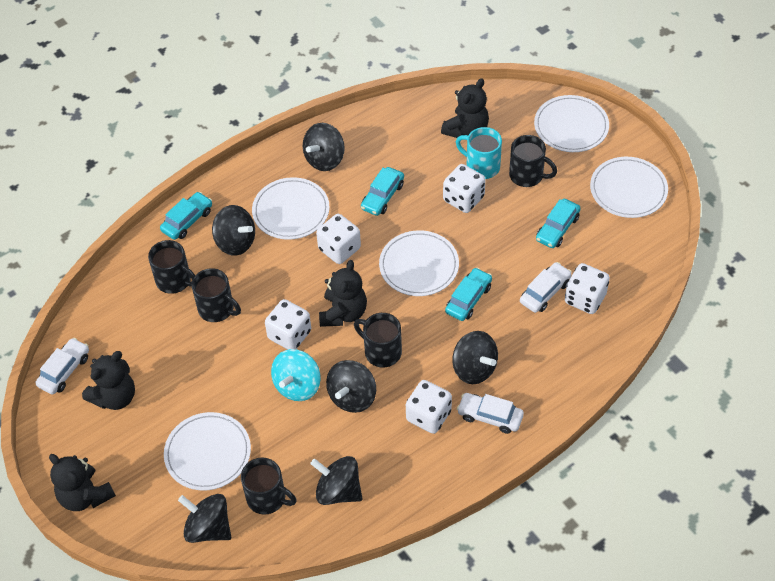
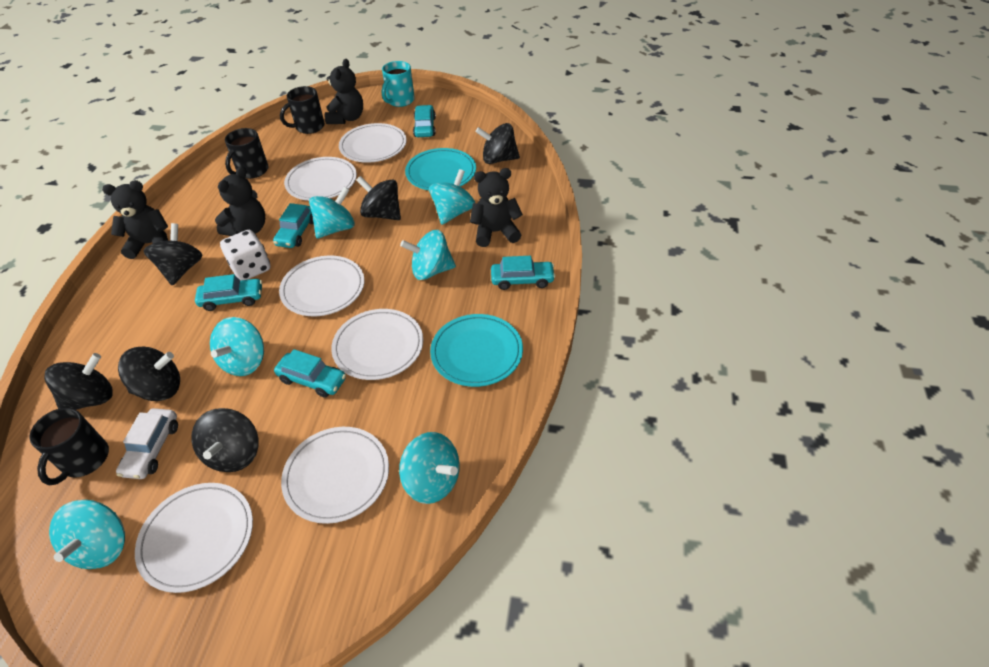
black mug: 5 -> 3
turquoise car: 4 -> 5
turquoise plate: 0 -> 2
turquoise spinning top: 1 -> 6
white car: 3 -> 1
white dice: 5 -> 1
white plate: 5 -> 6

